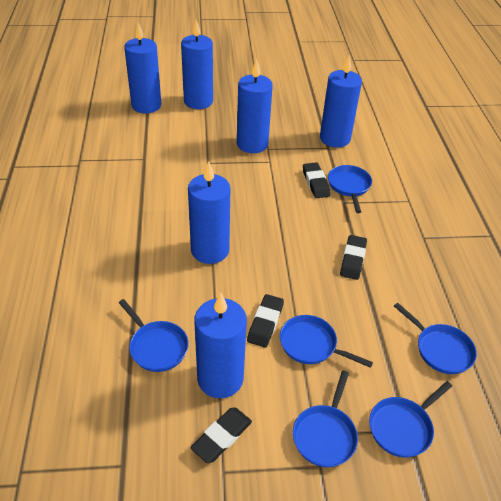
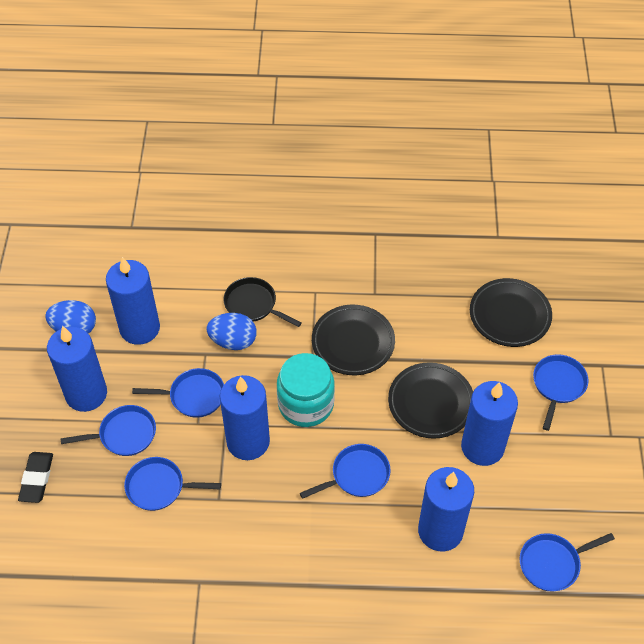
black eraser: 4 -> 1
black pan: 0 -> 1
black plate: 0 -> 3
blue candle: 6 -> 5
blue egg: 0 -> 2
turquoise jar: 0 -> 1

